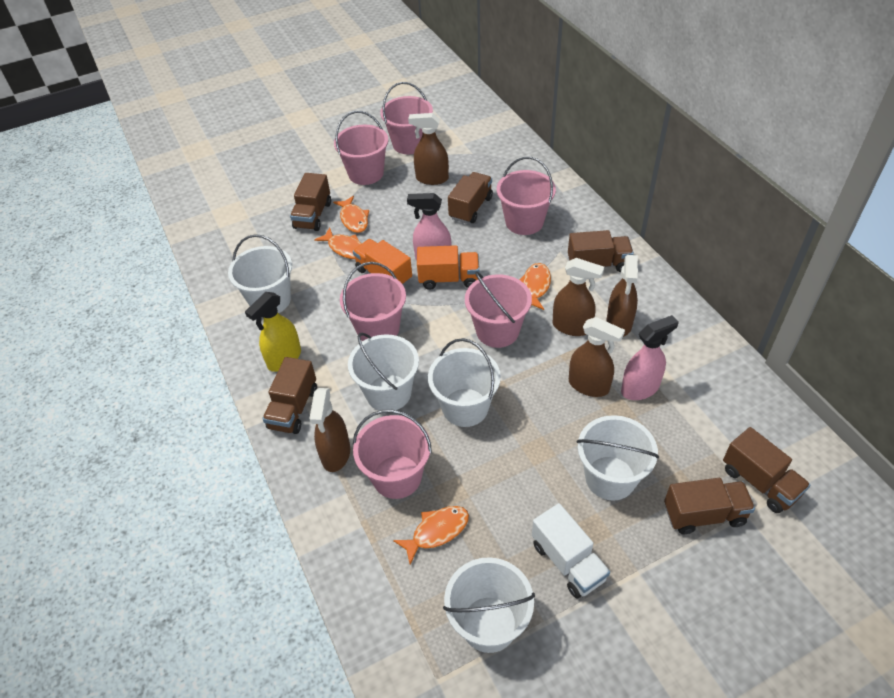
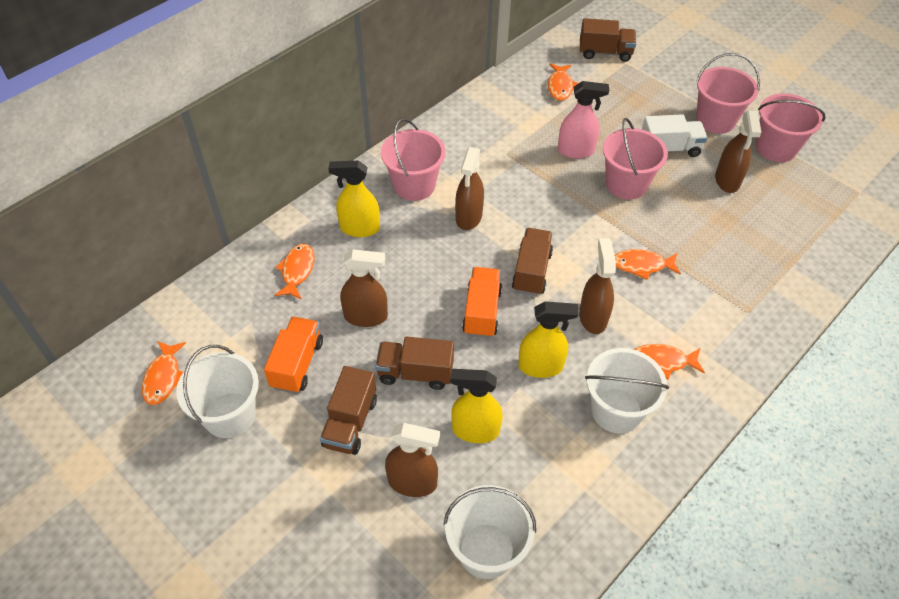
brown truck: 6 -> 4
orange fish: 4 -> 5
pink bucket: 6 -> 4
pink spray bottle: 2 -> 1
white bucket: 5 -> 3
yellow spray bottle: 1 -> 3

